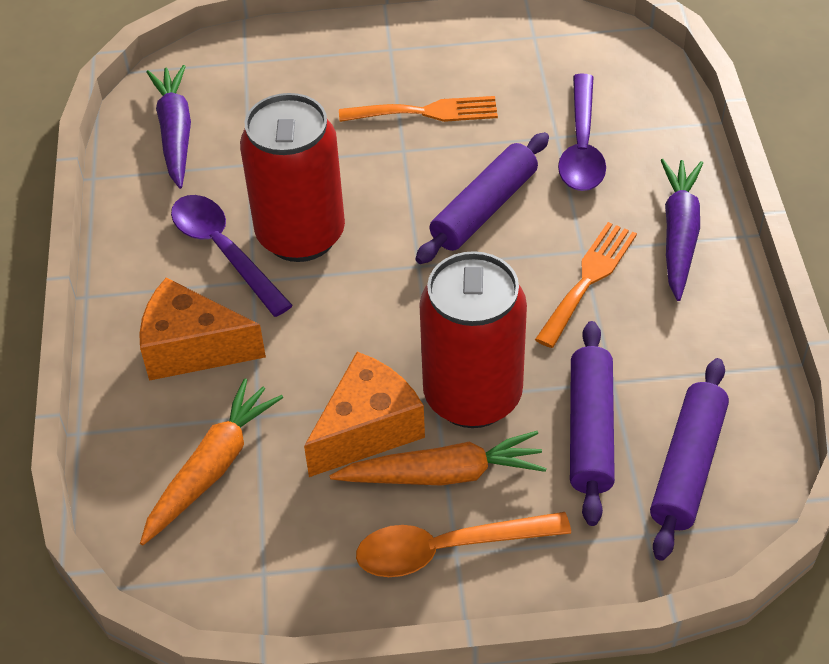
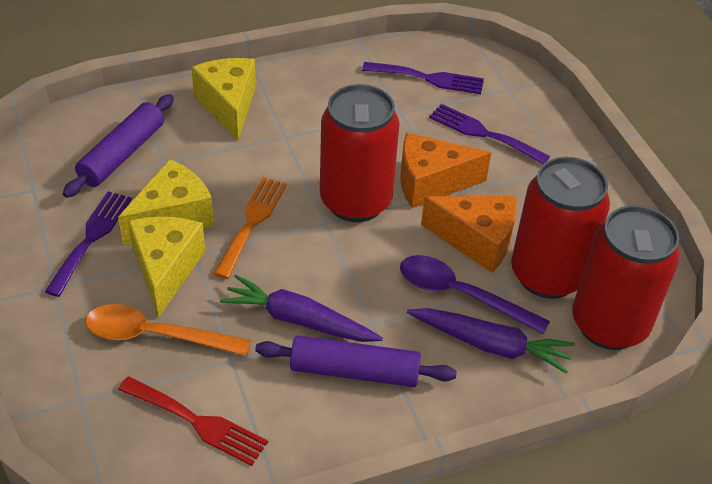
orange carrot: 2 -> 0
orange fork: 2 -> 1
purple fork: 0 -> 3
purple rolling pin: 3 -> 2
purple spoon: 2 -> 1
red can: 2 -> 3
red fork: 0 -> 1
yellow cheese: 0 -> 3

